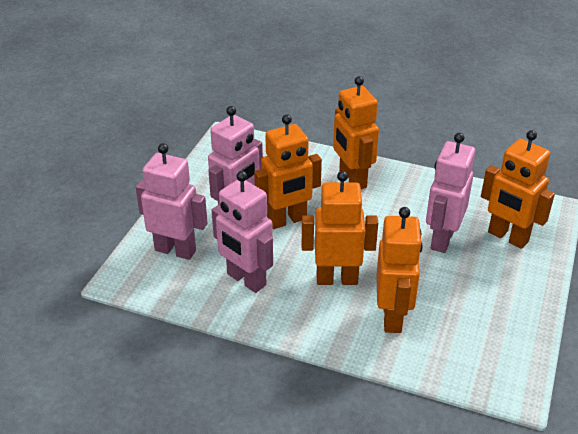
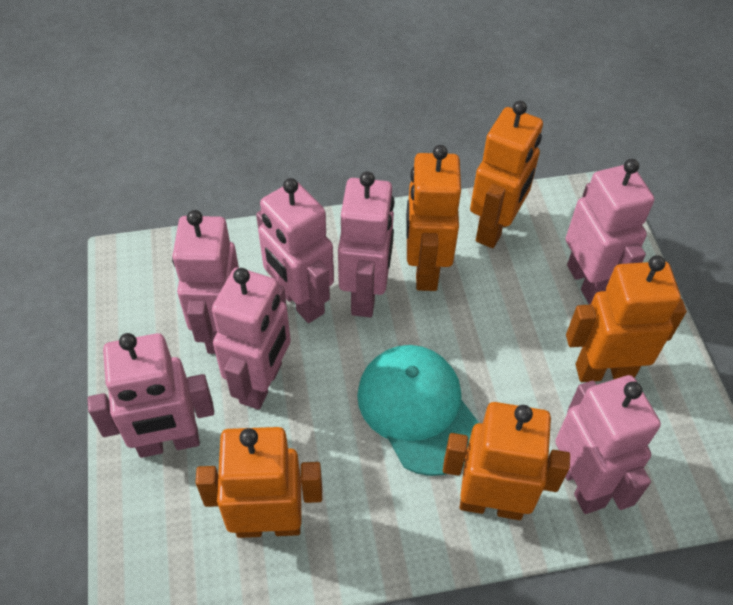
pink robot: 4 -> 7
turquoise cap: 0 -> 1

